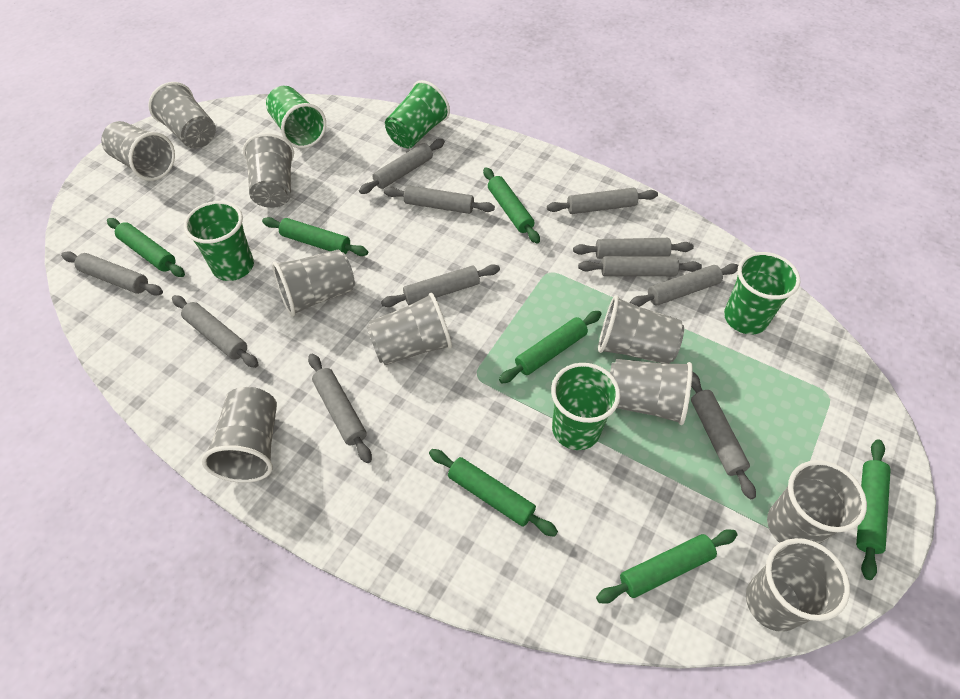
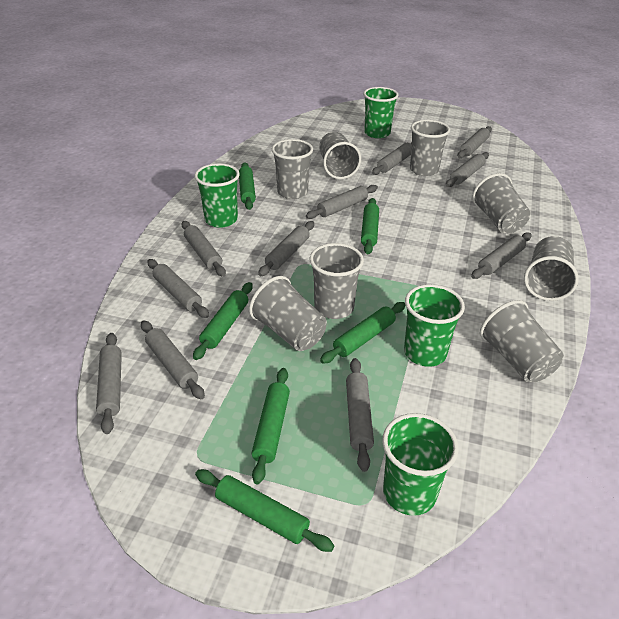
green cup: 5 -> 4
green rolling pin: 7 -> 6
grey cup: 10 -> 8

